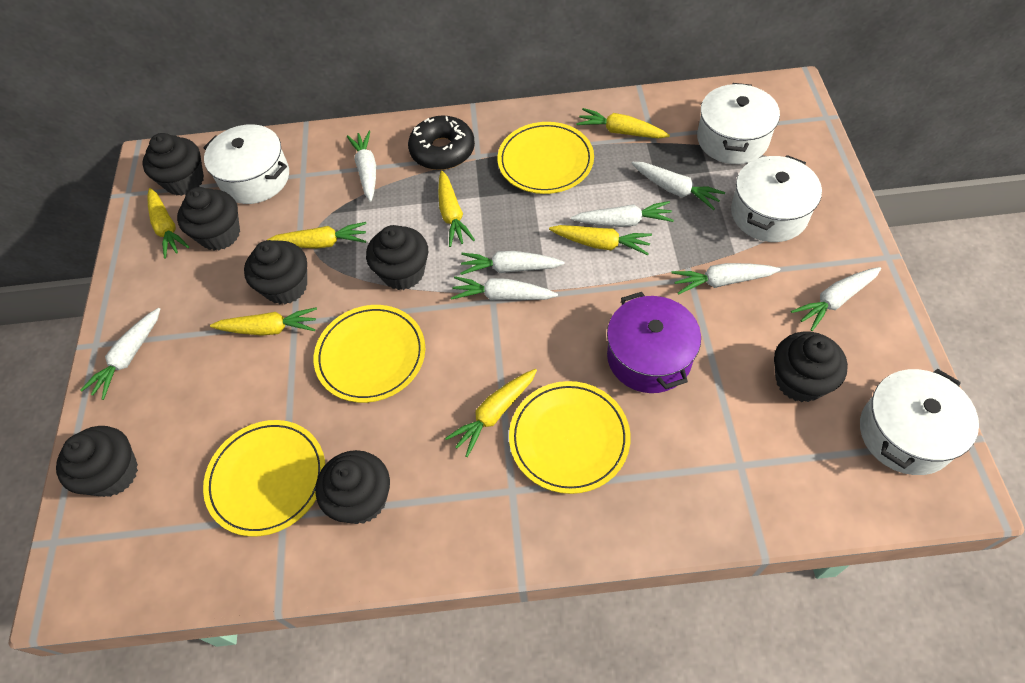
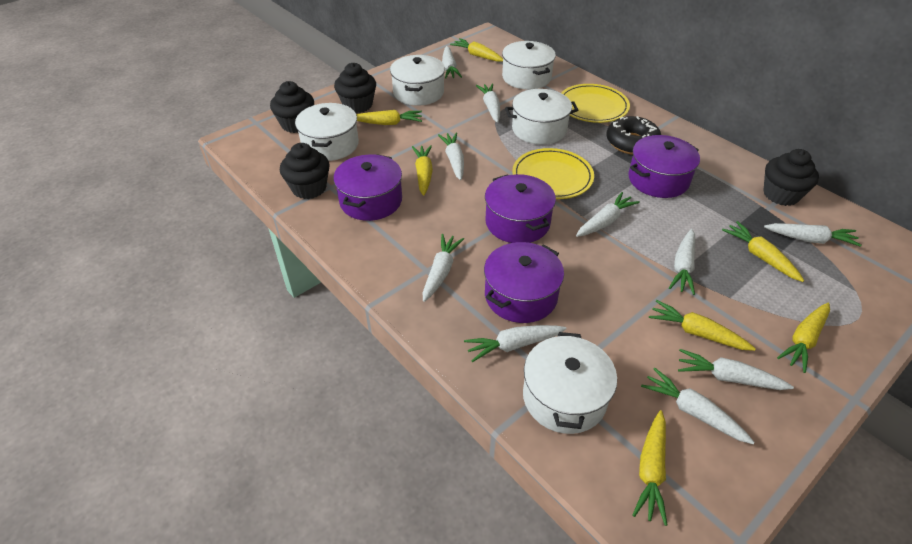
black cupcake: 7 -> 4
purple pot: 1 -> 4
white carrot: 8 -> 10
white pot: 4 -> 5
yellow plate: 4 -> 2

